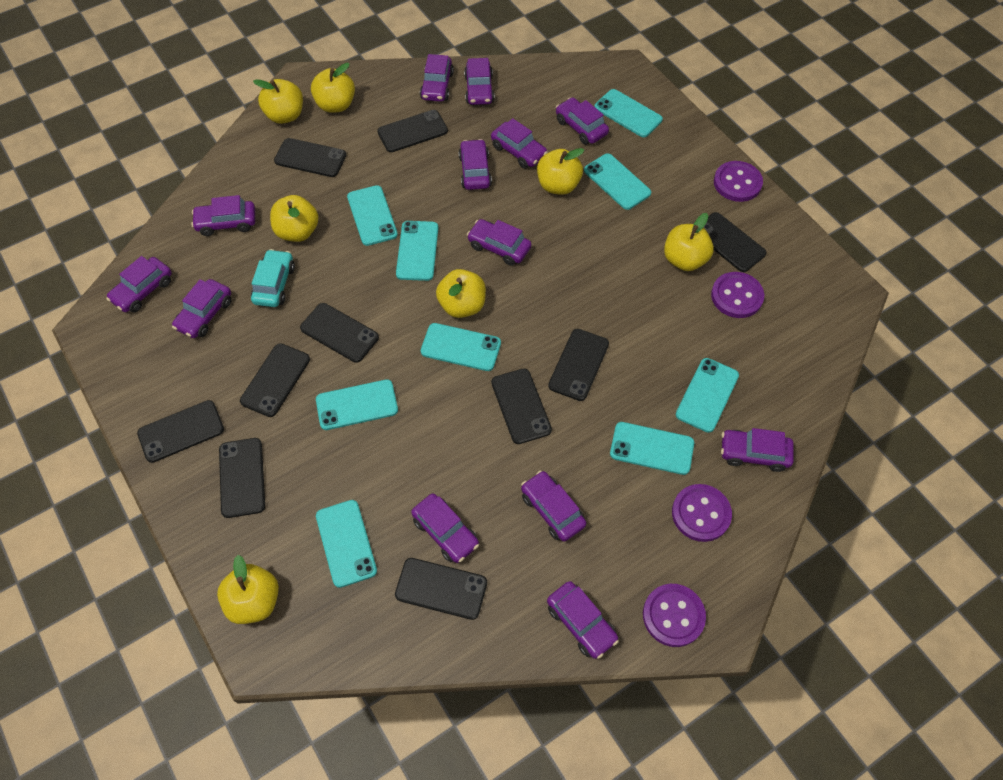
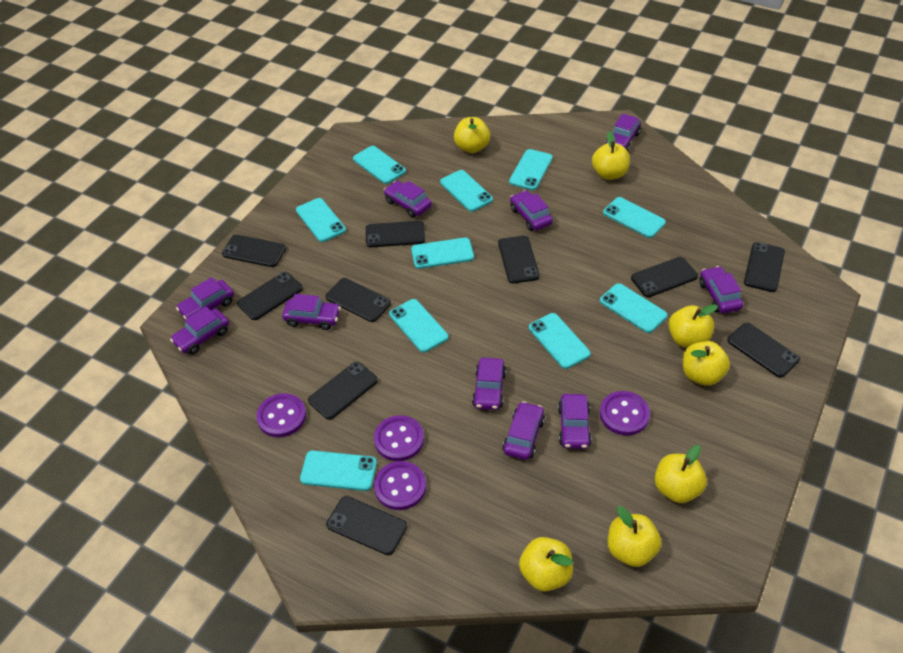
purple car: 13 -> 10
turquoise car: 1 -> 0
turquoise phone: 9 -> 10

